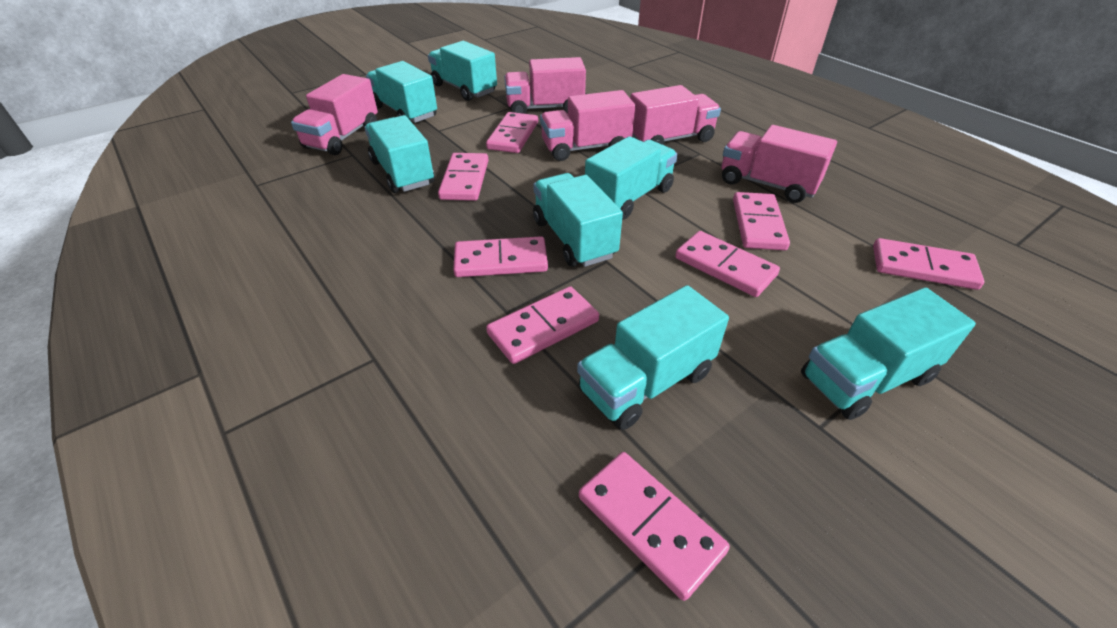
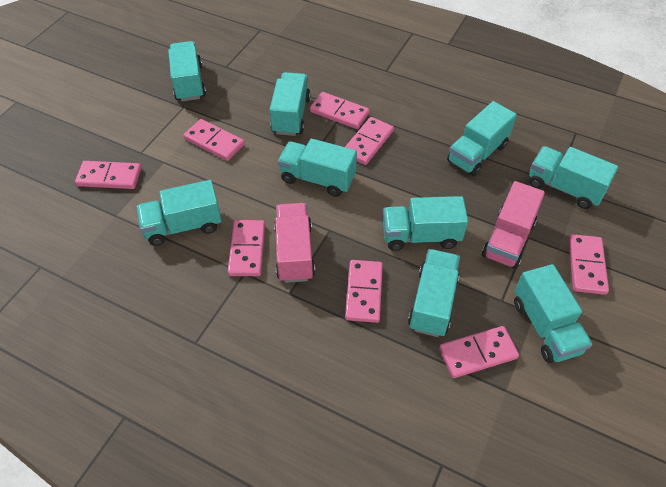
pink truck: 5 -> 2
turquoise truck: 7 -> 9

